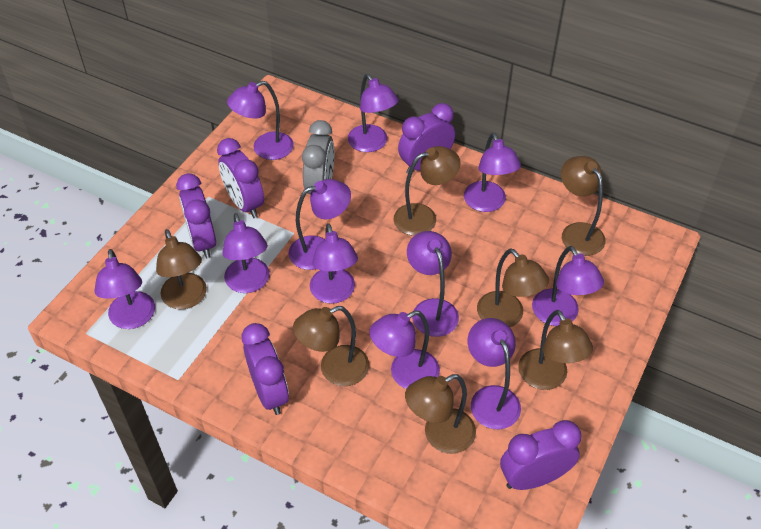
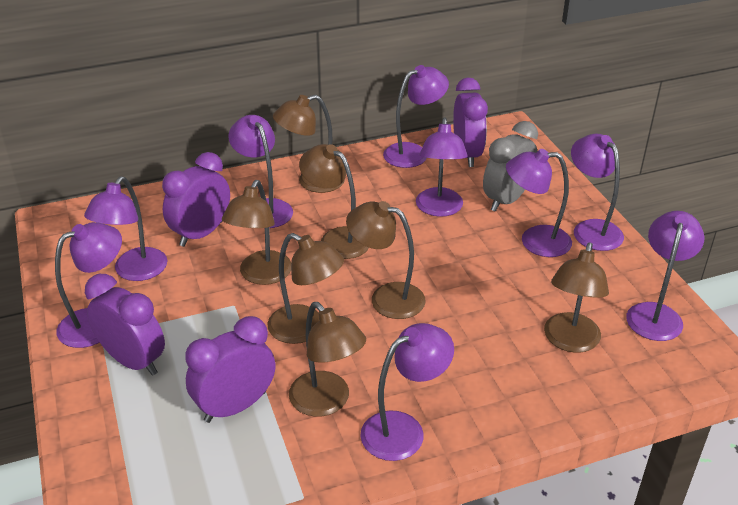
purple clock: 5 -> 4
purple lamp: 11 -> 9

